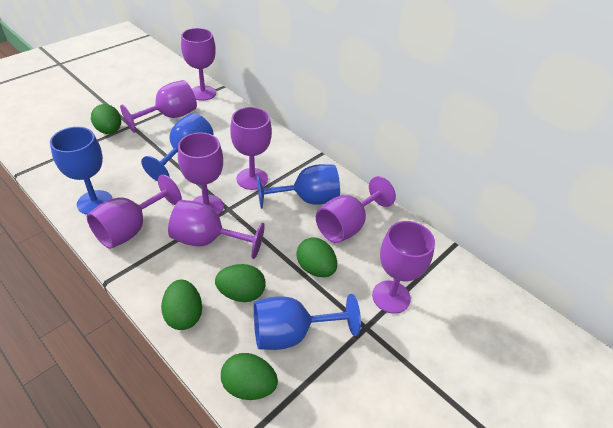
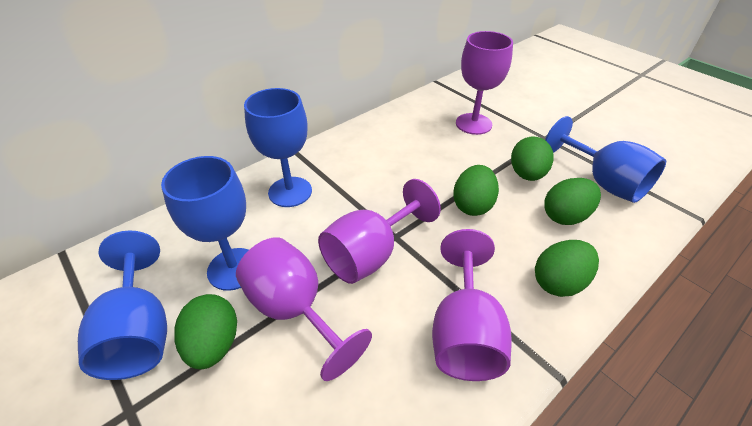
purple goblet: 8 -> 4

